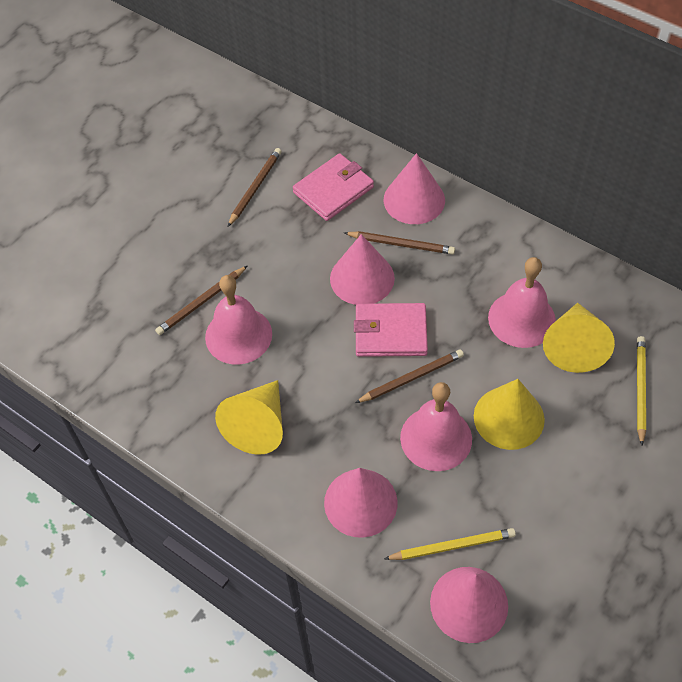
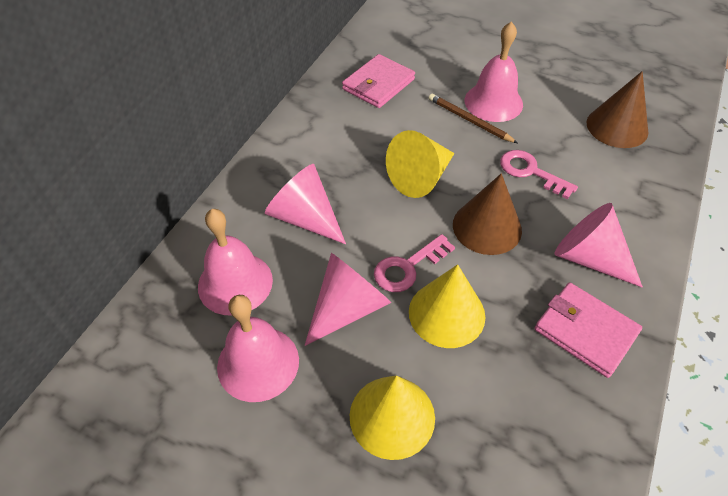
brown cone: 0 -> 2
brown pencil: 4 -> 1
pink cone: 4 -> 3
pink key: 0 -> 2
yellow pencil: 2 -> 0

